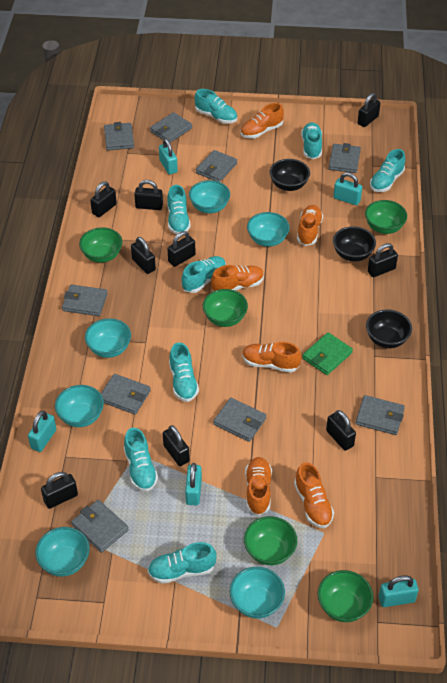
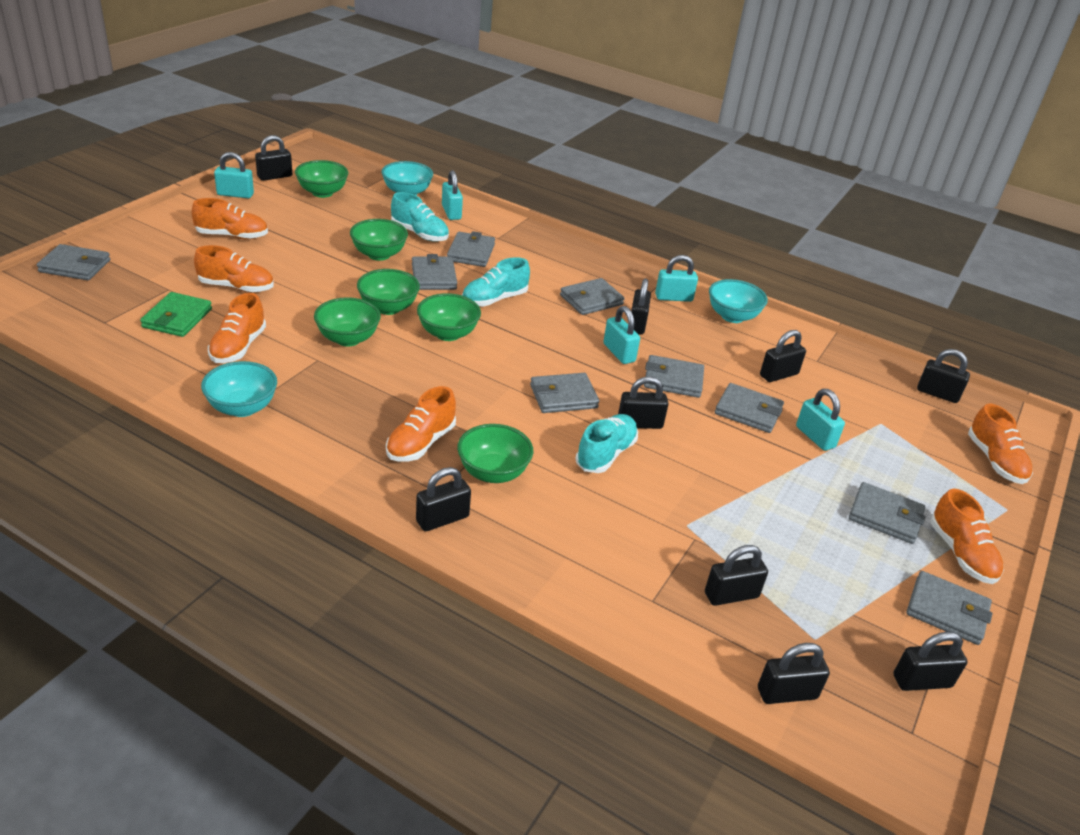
black bowl: 3 -> 0
green bowl: 5 -> 6
turquoise bowl: 6 -> 3
turquoise shoe: 8 -> 3

